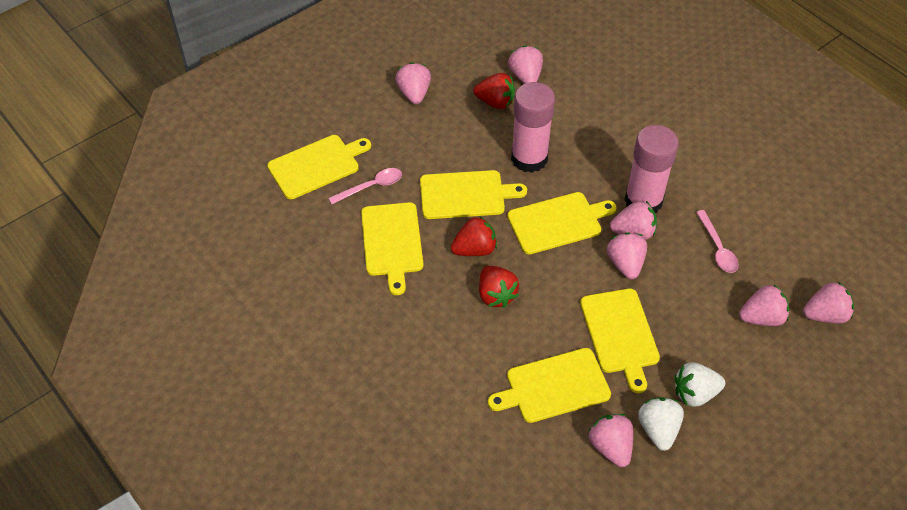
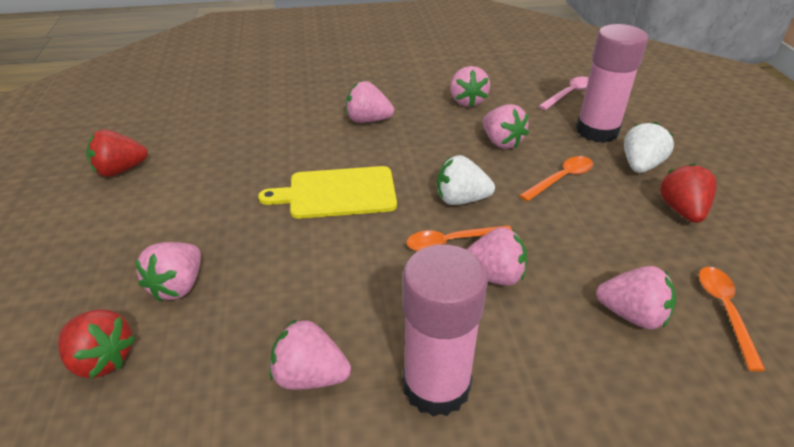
orange spoon: 0 -> 3
pink spoon: 2 -> 1
yellow cutting board: 6 -> 1

